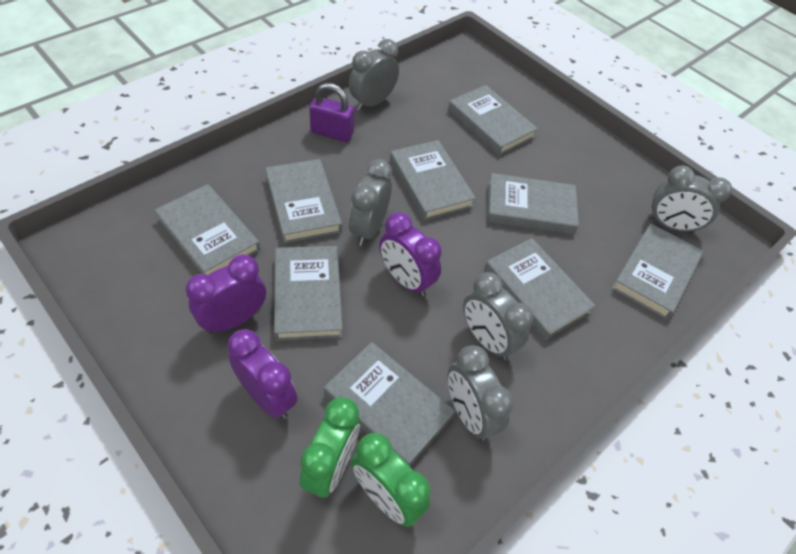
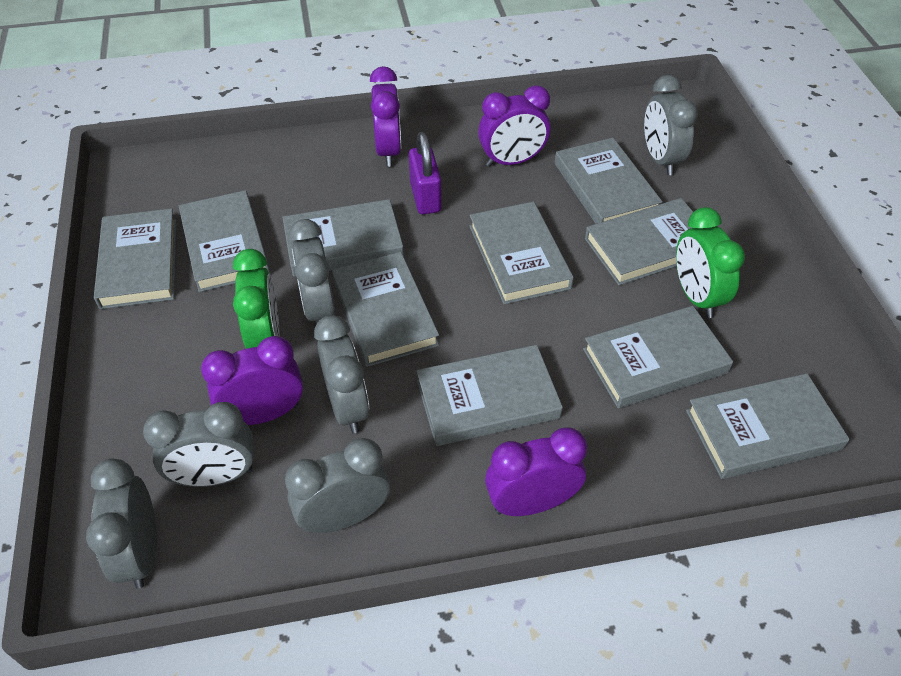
grey book: 9 -> 10
grey clock: 5 -> 6
purple clock: 3 -> 4

